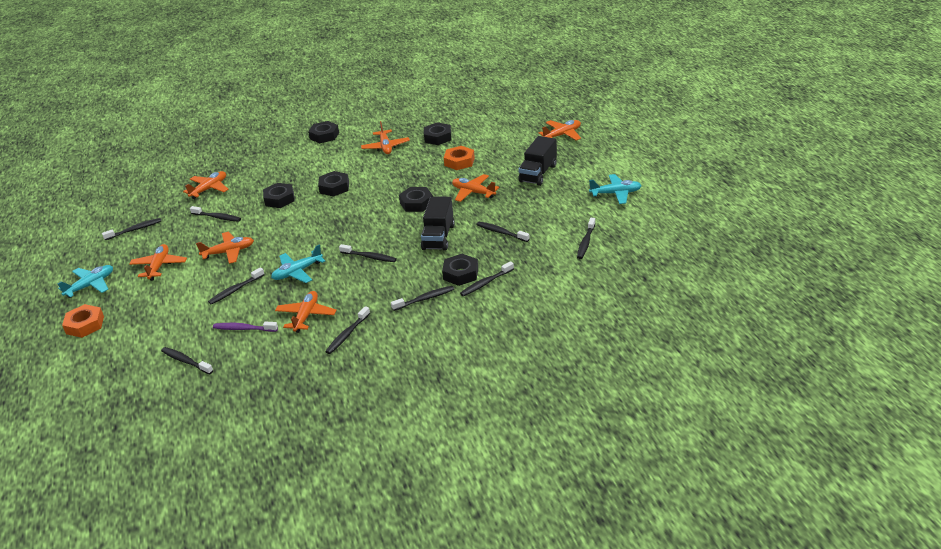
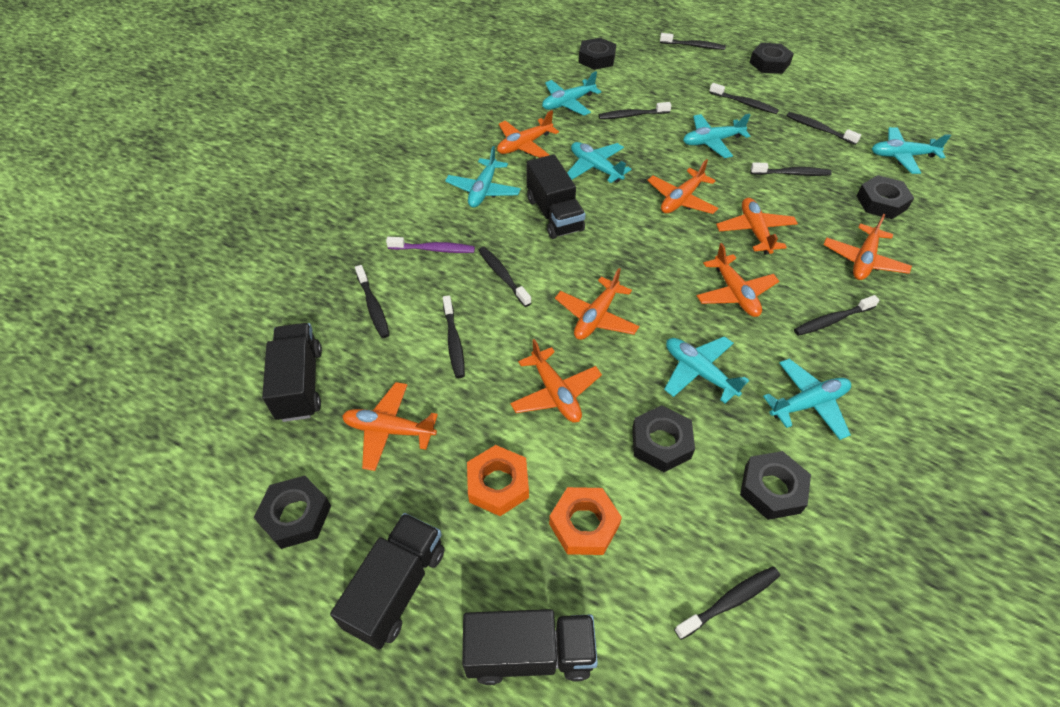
black truck: 2 -> 4
orange plane: 7 -> 8
turquoise plane: 3 -> 7

